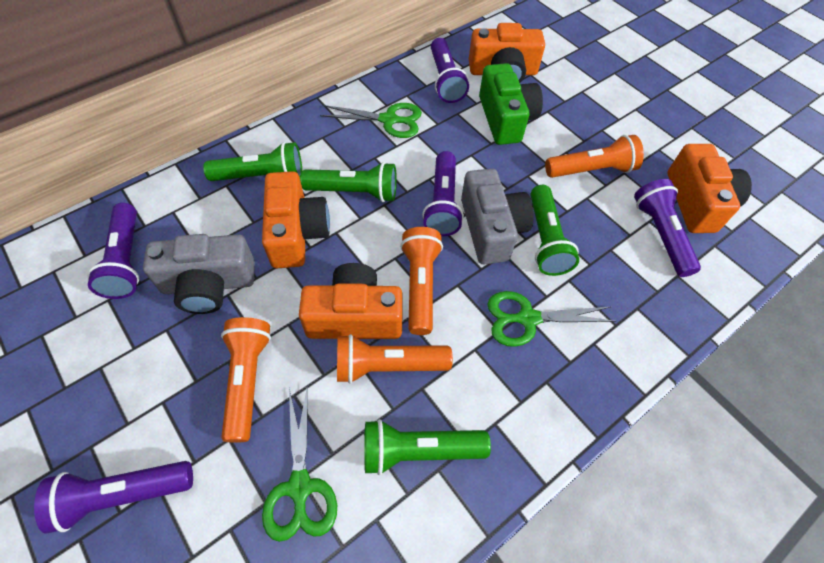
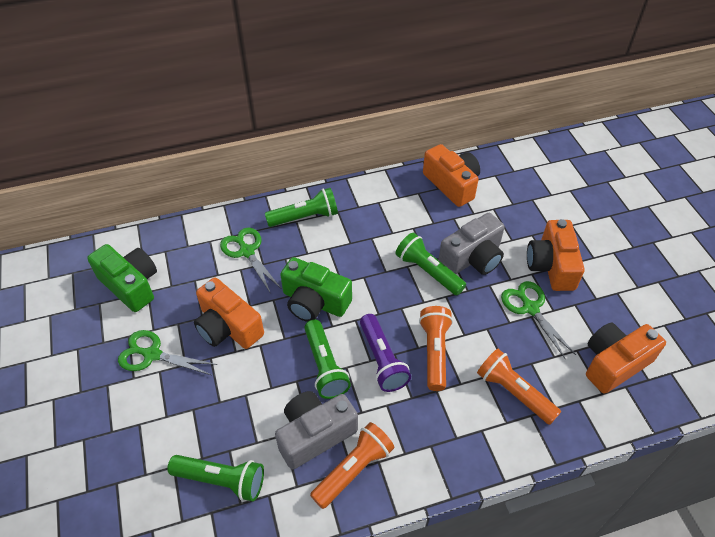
green camera: 1 -> 2
orange flashlight: 4 -> 3
purple flashlight: 5 -> 1

